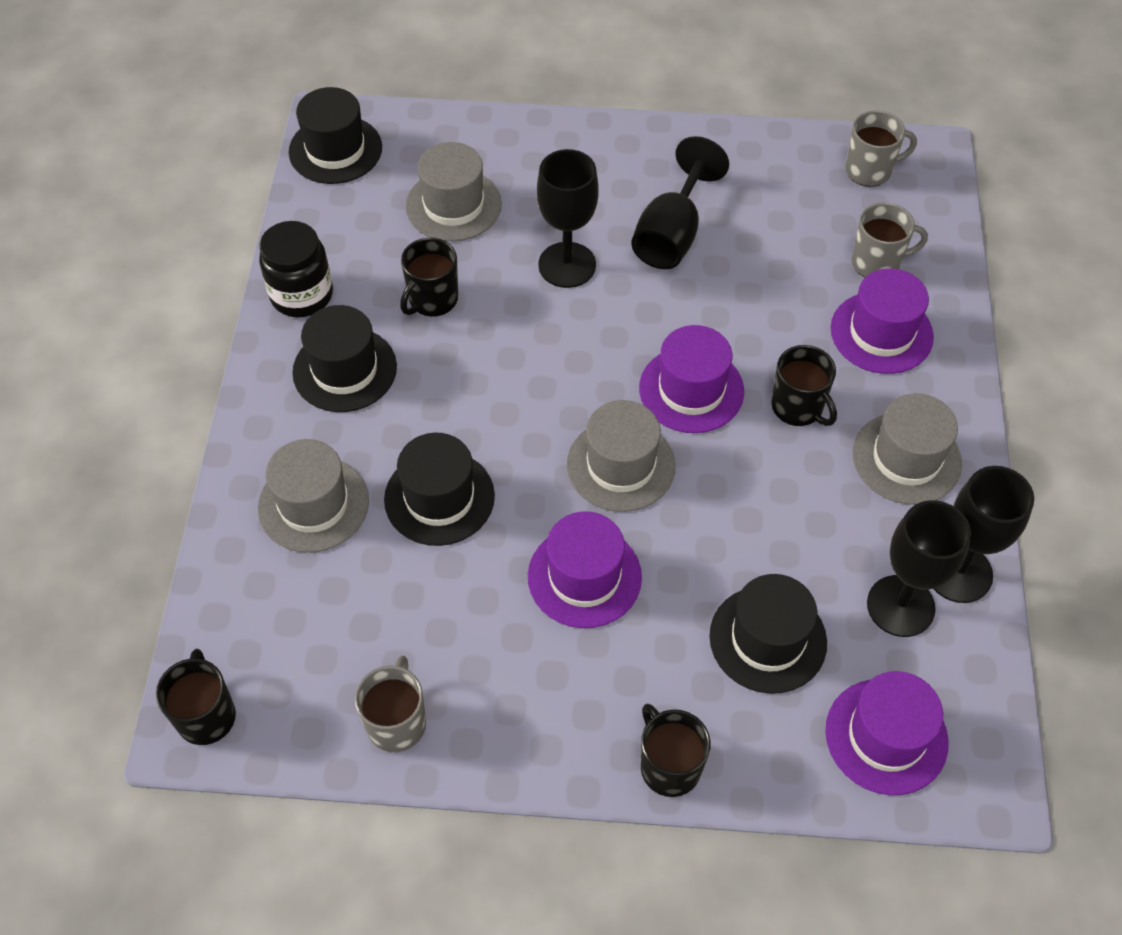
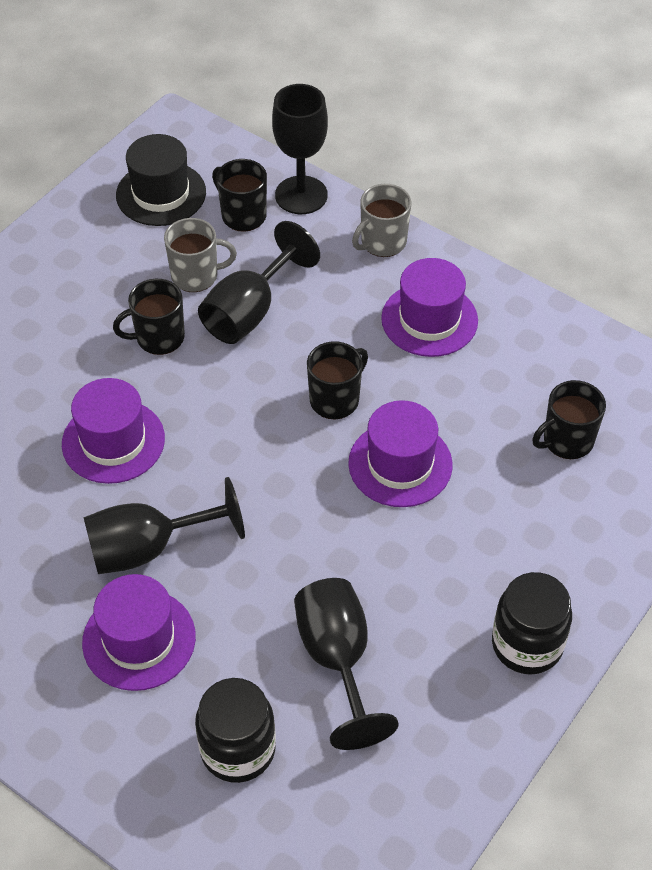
black hat: 4 -> 1
black jar: 1 -> 2
grey hat: 4 -> 0
grey mug: 3 -> 2

